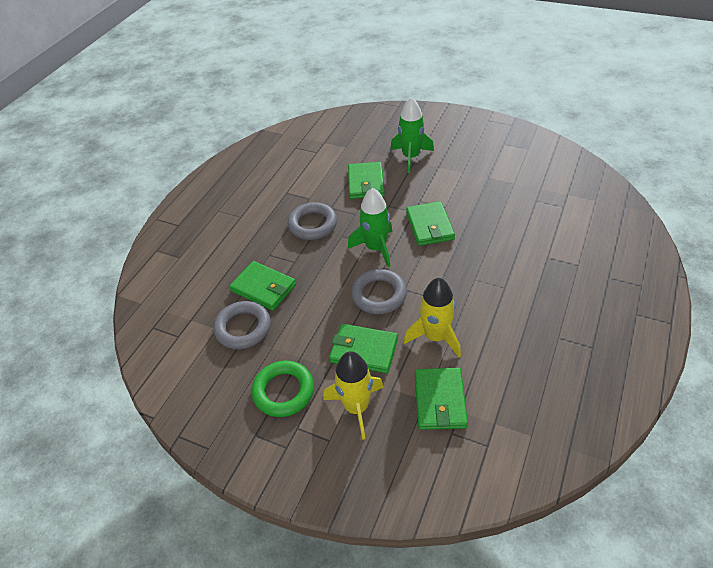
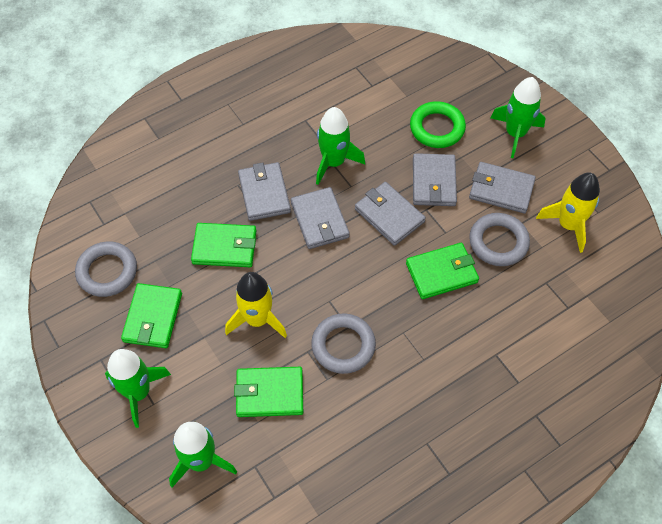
green rocket: 2 -> 4
green wallet: 5 -> 4
grey wallet: 0 -> 5

